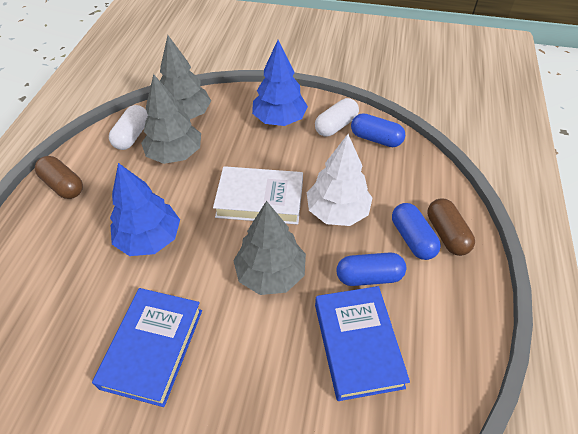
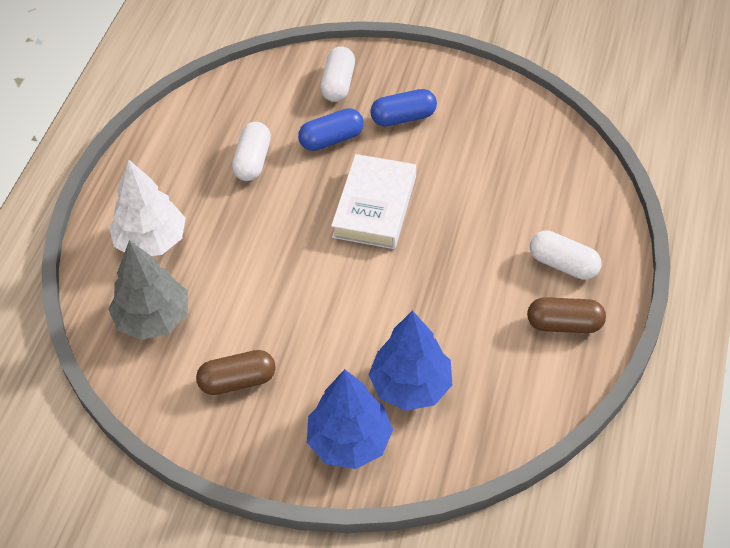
blue book: 2 -> 0
blue capsule: 3 -> 2
grey tree: 3 -> 1
white capsule: 2 -> 3

